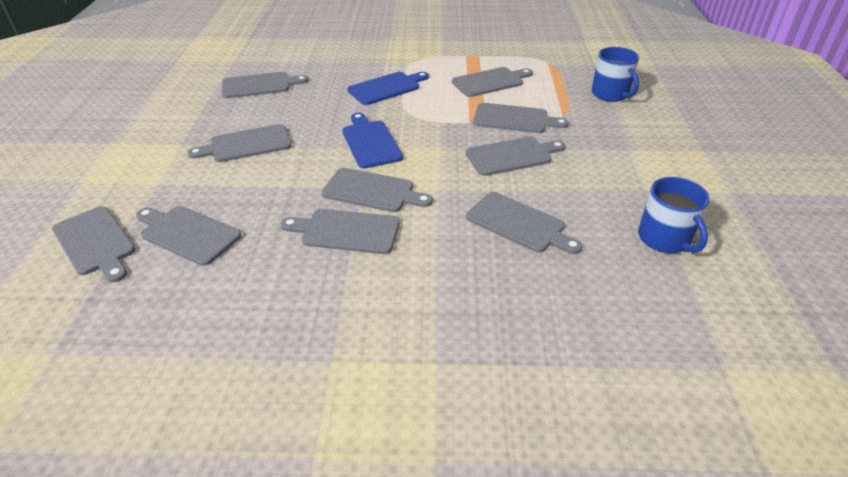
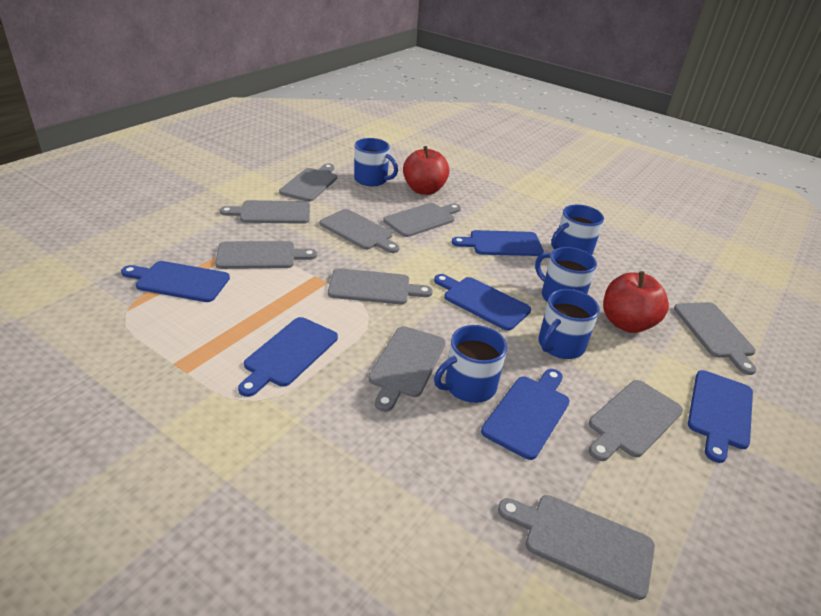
blue cutting board: 2 -> 6
blue mug: 2 -> 5
red apple: 0 -> 2

